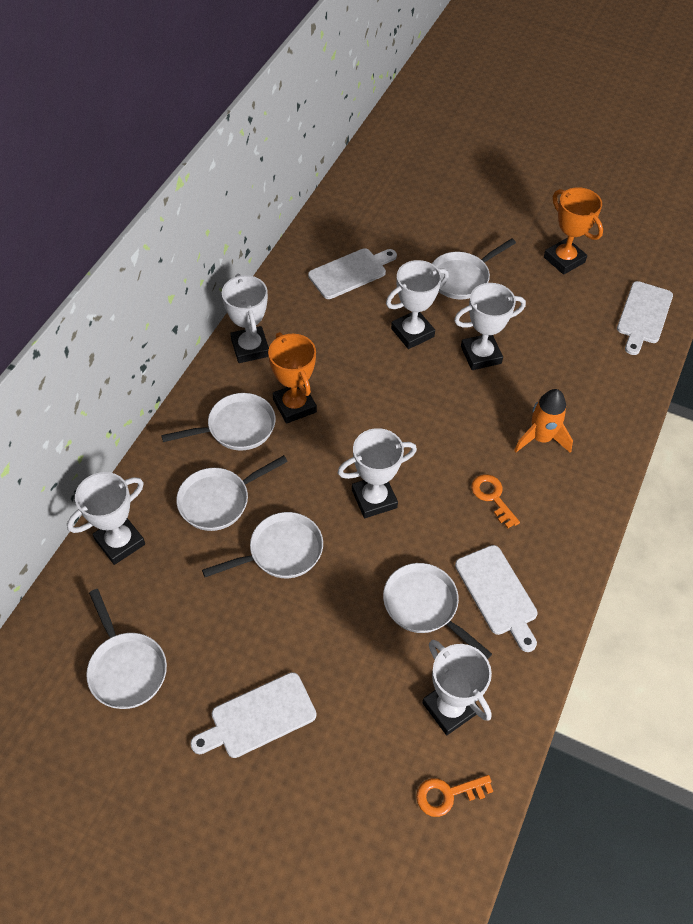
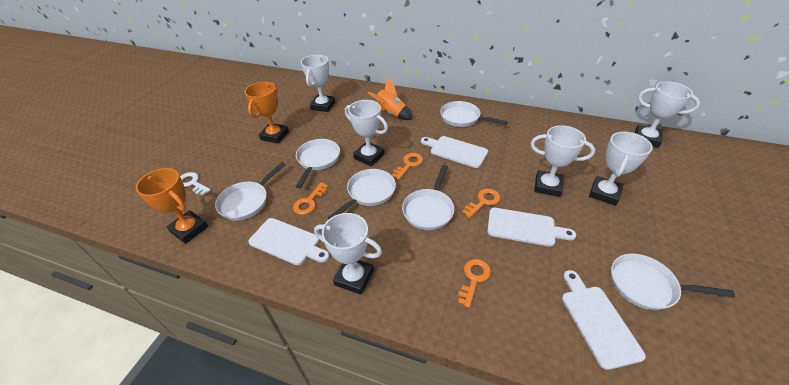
orange key: 2 -> 4
white key: 0 -> 1

